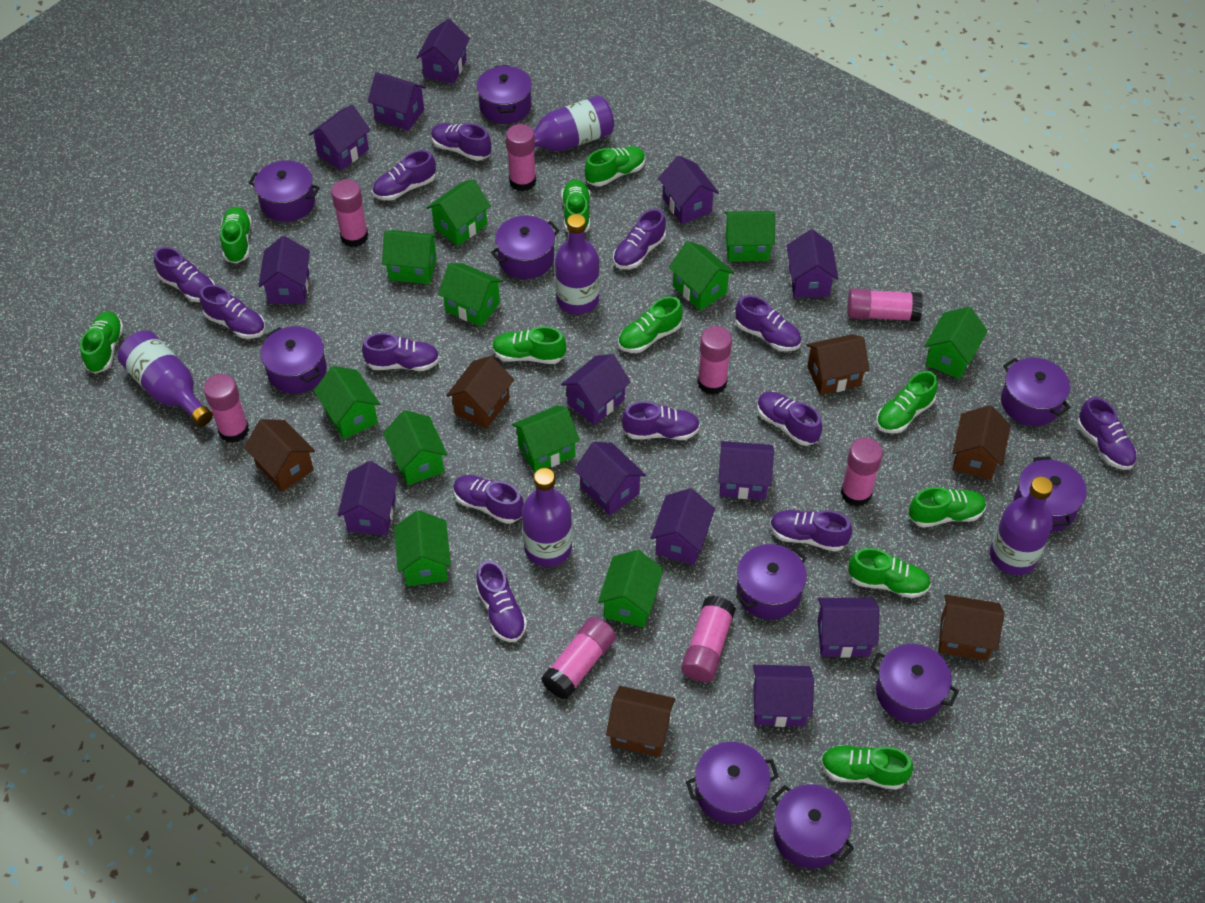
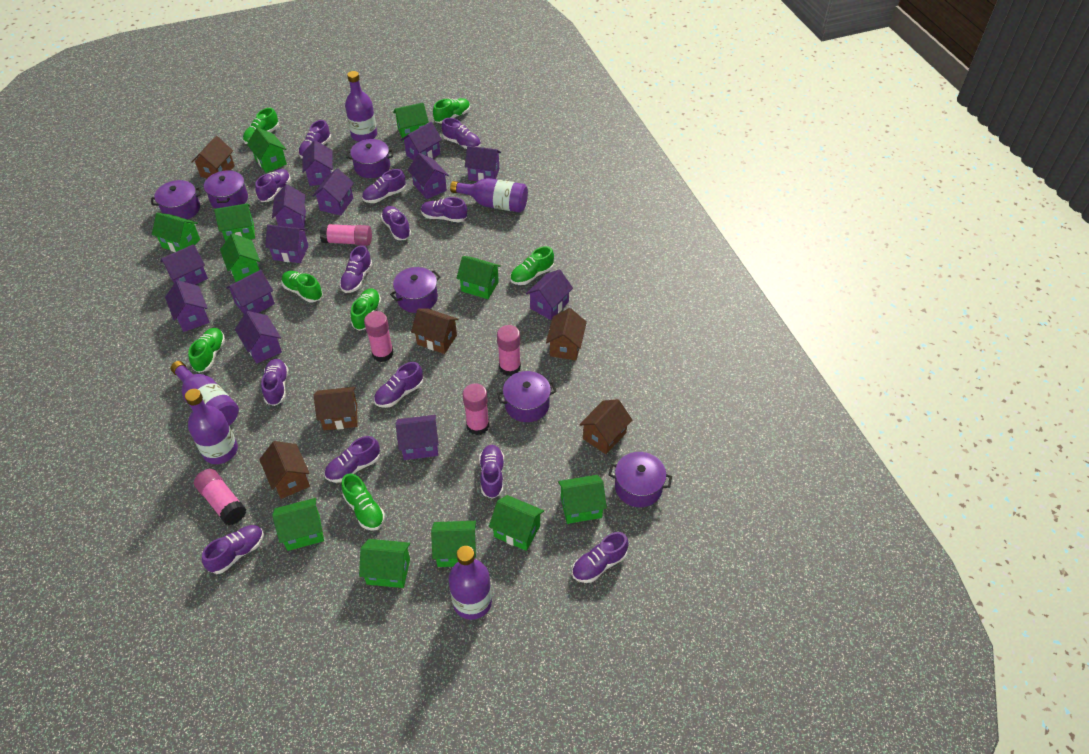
green shoe: 10 -> 7
pink glue stick: 8 -> 5
purple pot: 10 -> 6

